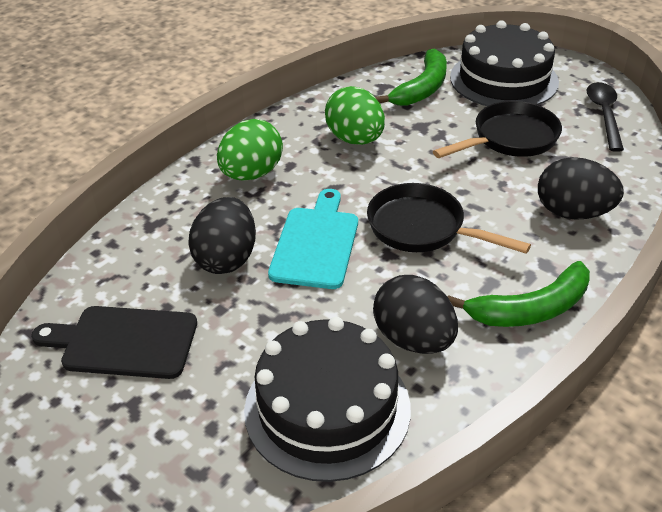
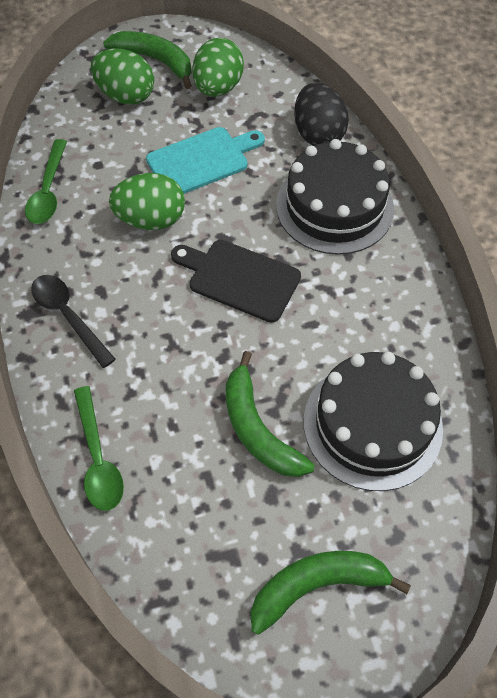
black egg: 3 -> 1
black pan: 2 -> 0
green banana: 2 -> 3
green egg: 2 -> 3
green spoon: 0 -> 2

